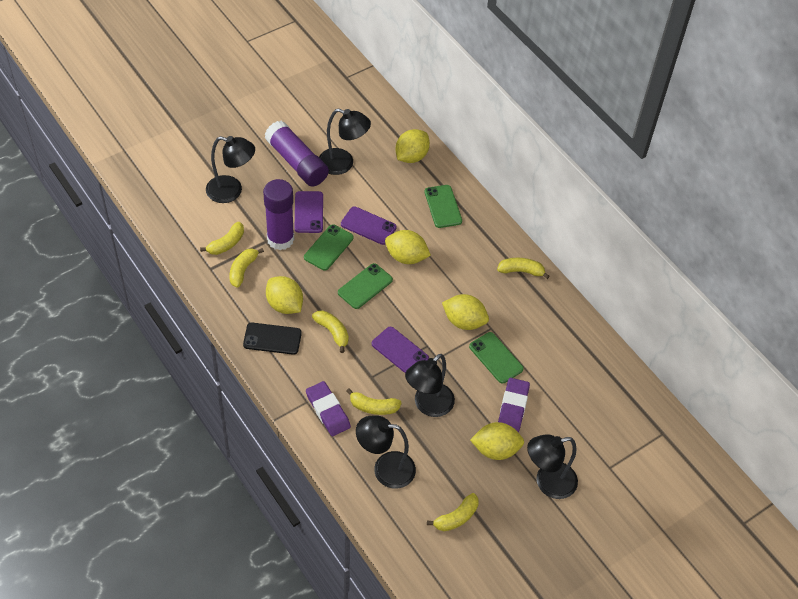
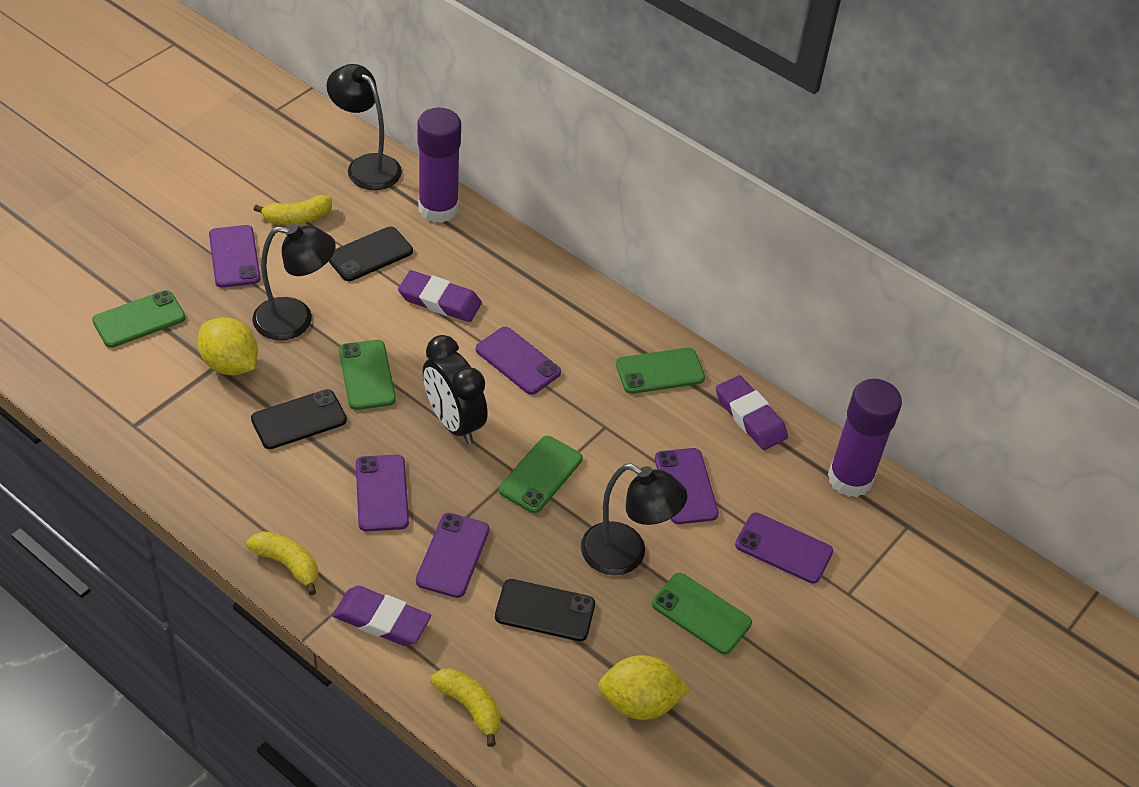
black clock: 0 -> 1
black lamp: 5 -> 3
black phone: 1 -> 3
green phone: 4 -> 5
purple eraser: 2 -> 3
purple phone: 3 -> 6
yellow banana: 6 -> 3
yellow lemon: 5 -> 2

